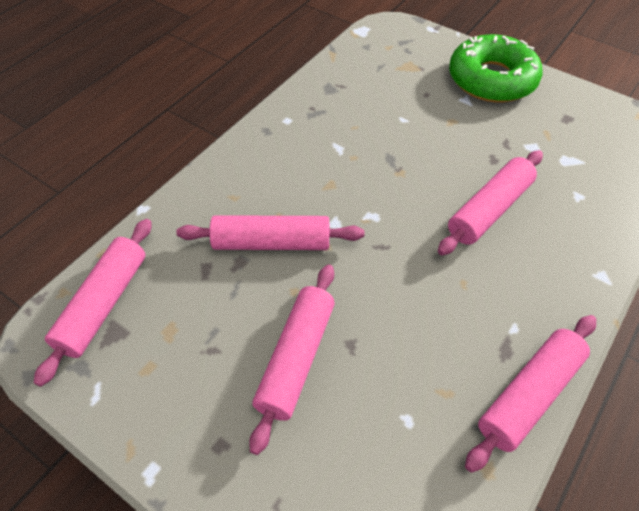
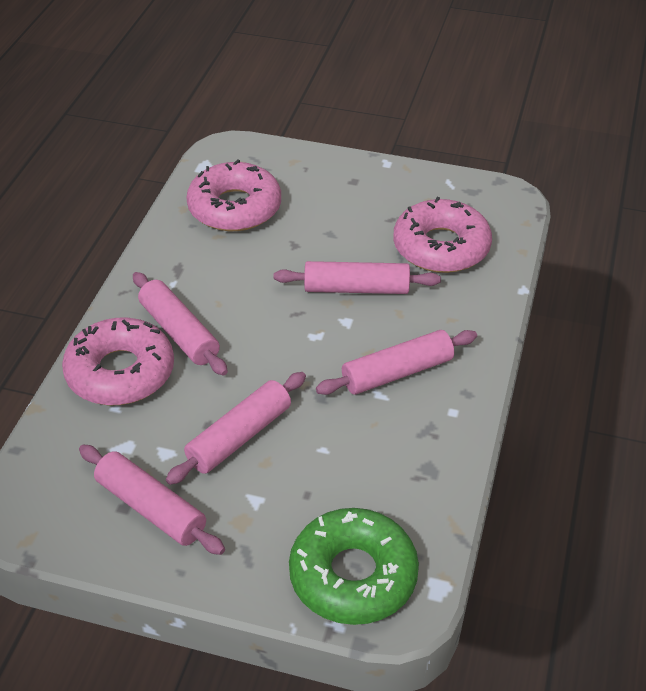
pink donut: 0 -> 3

